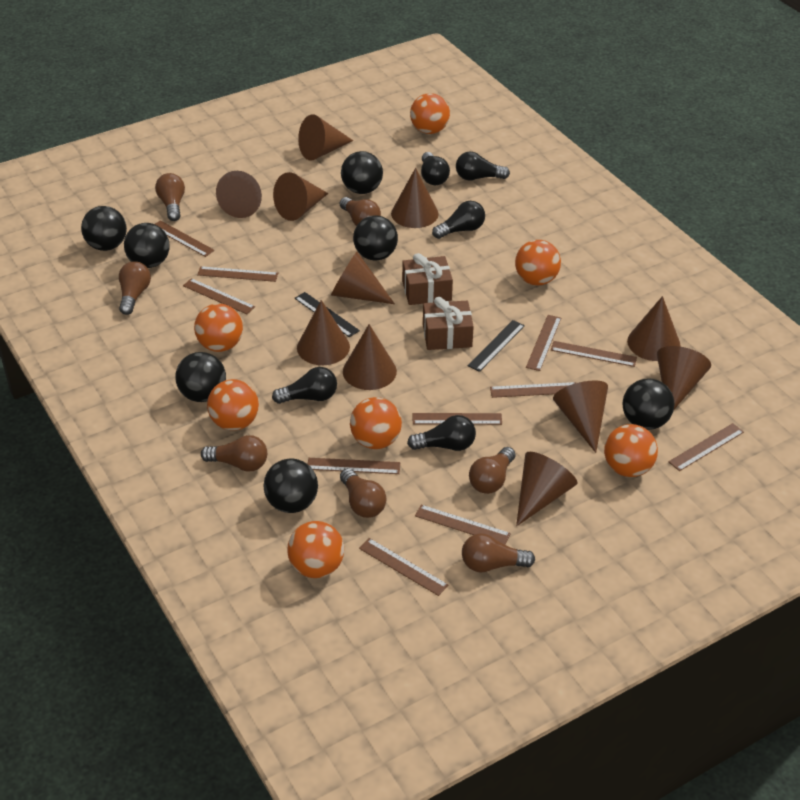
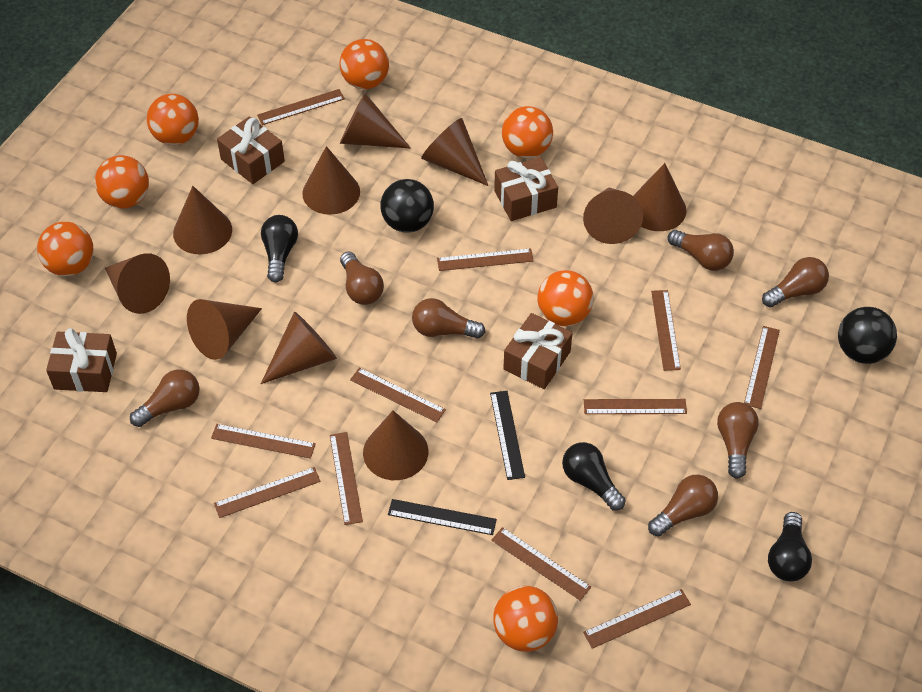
black ball: 7 -> 2
black light bulb: 5 -> 3
brown cone: 11 -> 10
brown gift: 2 -> 4

